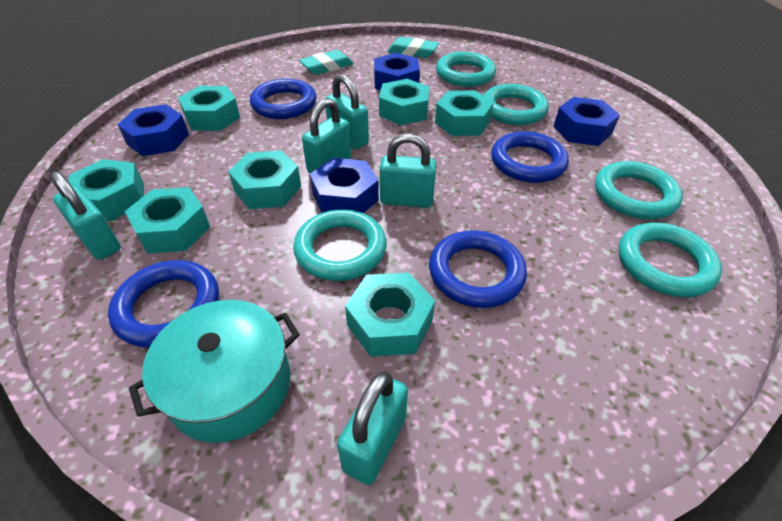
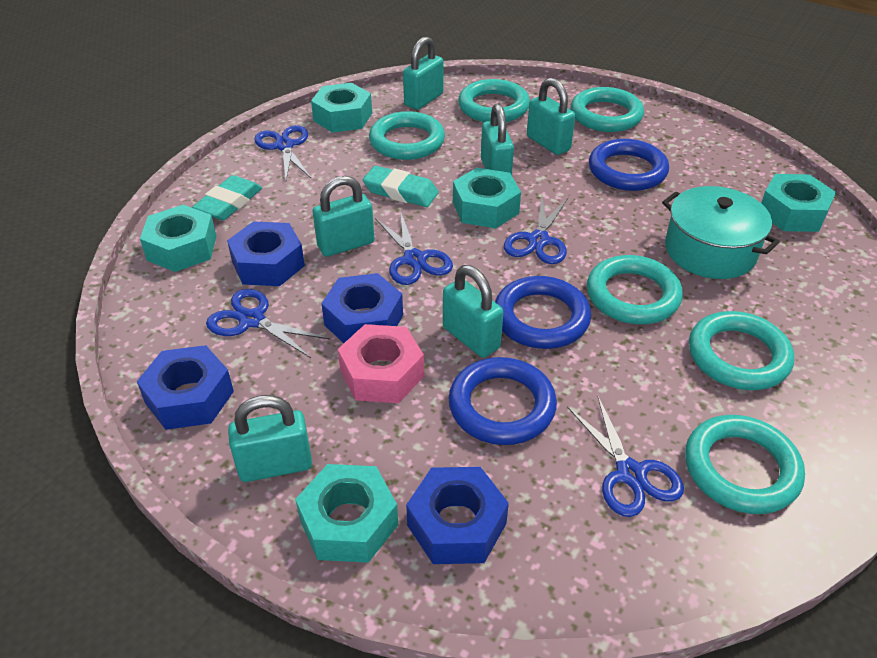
blue ring: 4 -> 3
blue scissors: 0 -> 5
pink nut: 0 -> 1
turquoise nut: 7 -> 5
turquoise padlock: 5 -> 6
turquoise ring: 5 -> 6

